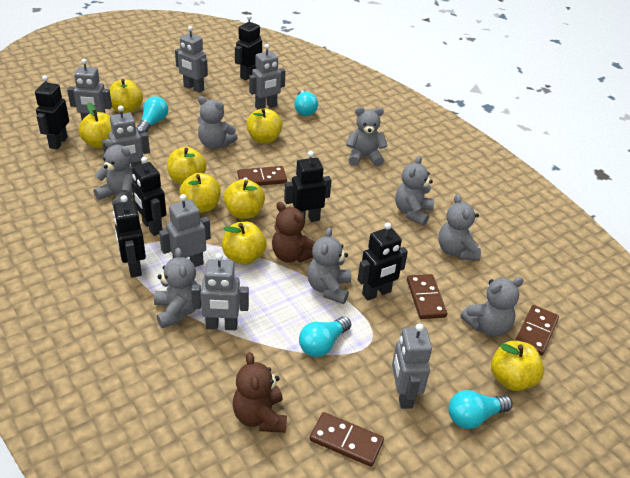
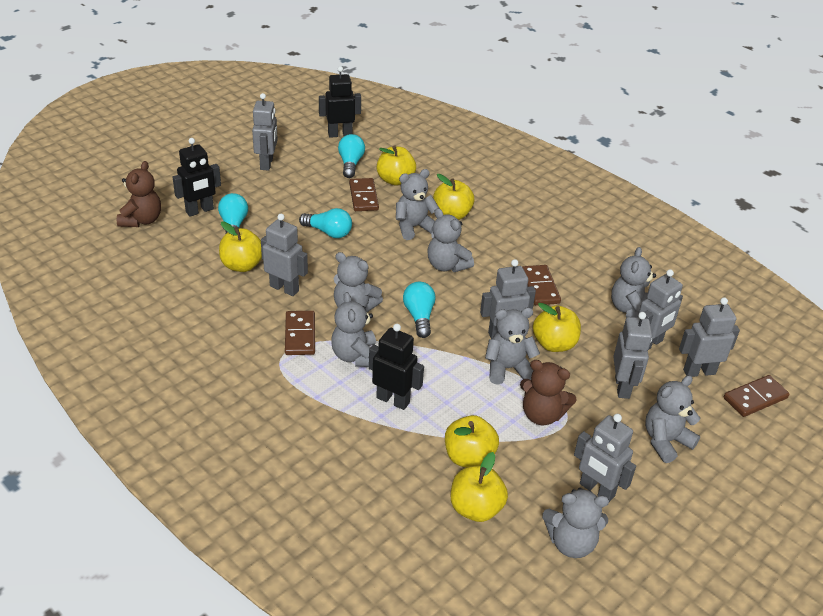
black robot: 6 -> 3
yellow apple: 8 -> 6

